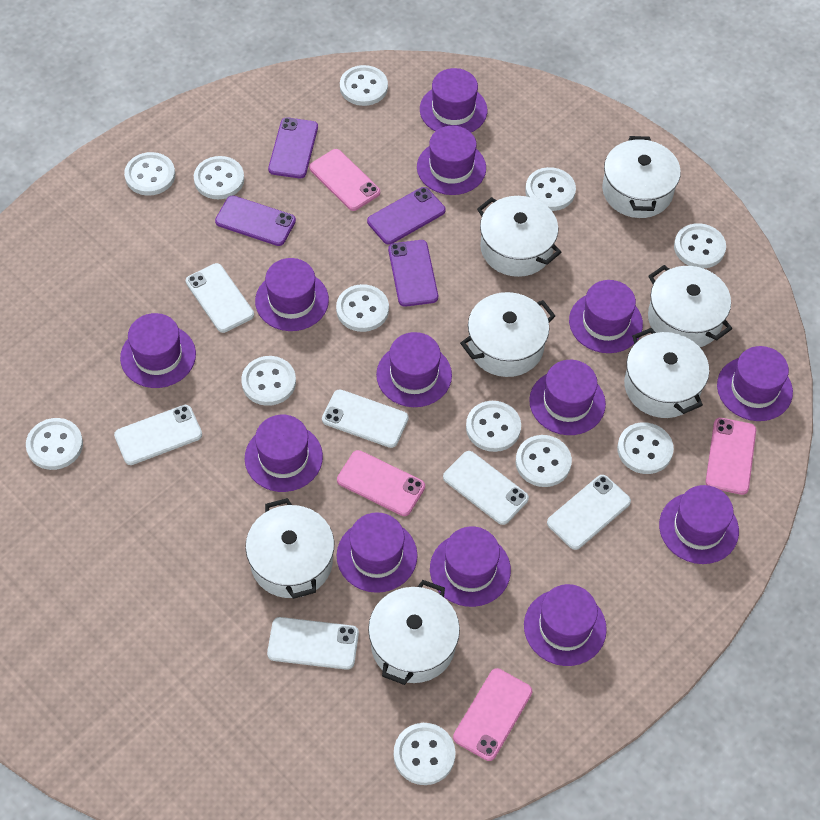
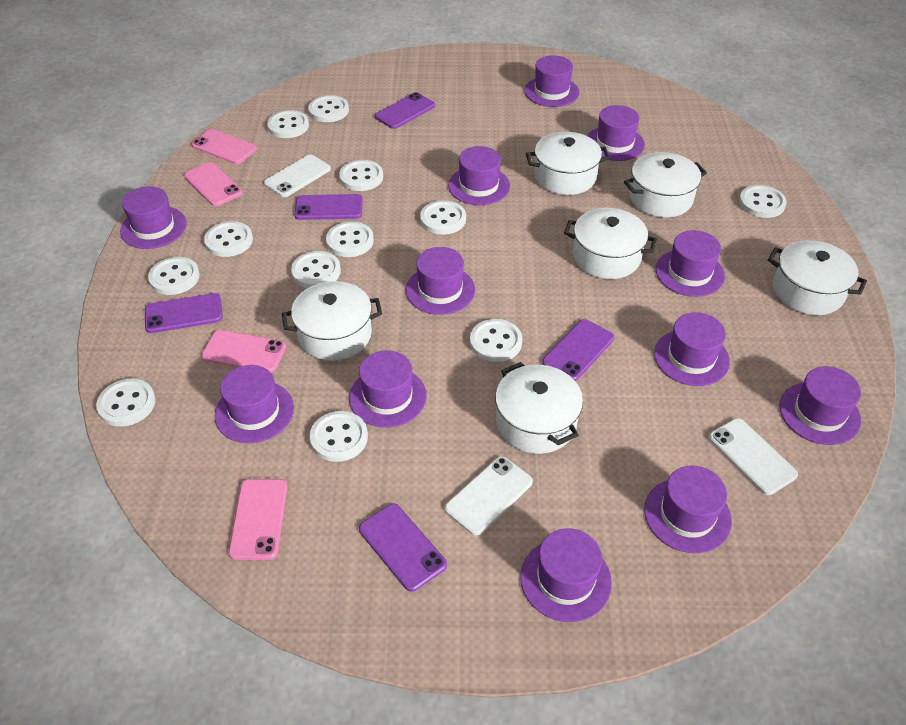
purple hat: 13 -> 12
purple phone: 4 -> 5
white phone: 6 -> 3
white pot: 7 -> 6

